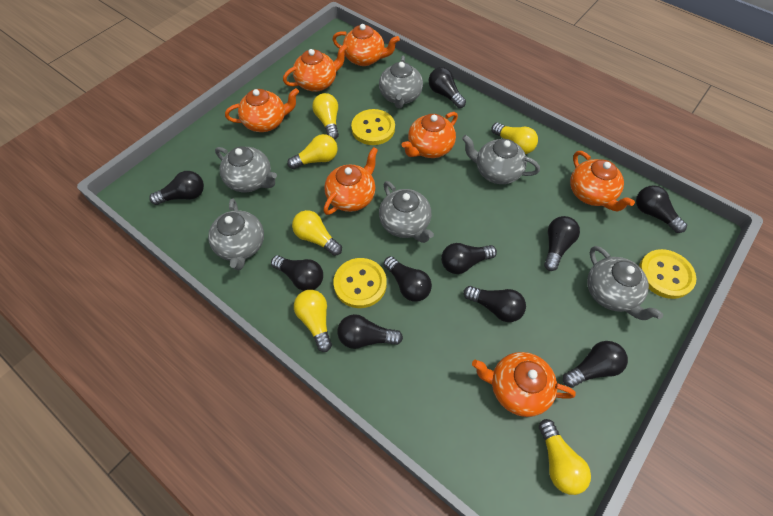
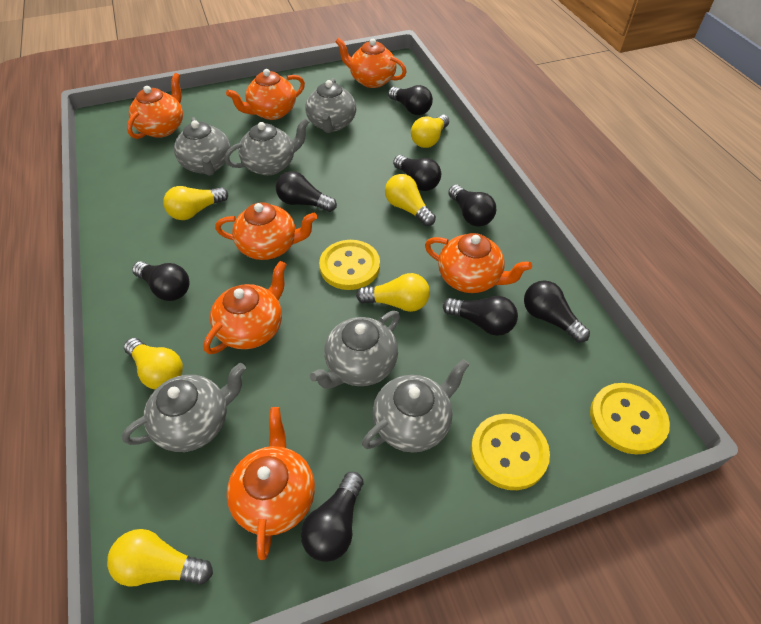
black light bulb: 10 -> 8

